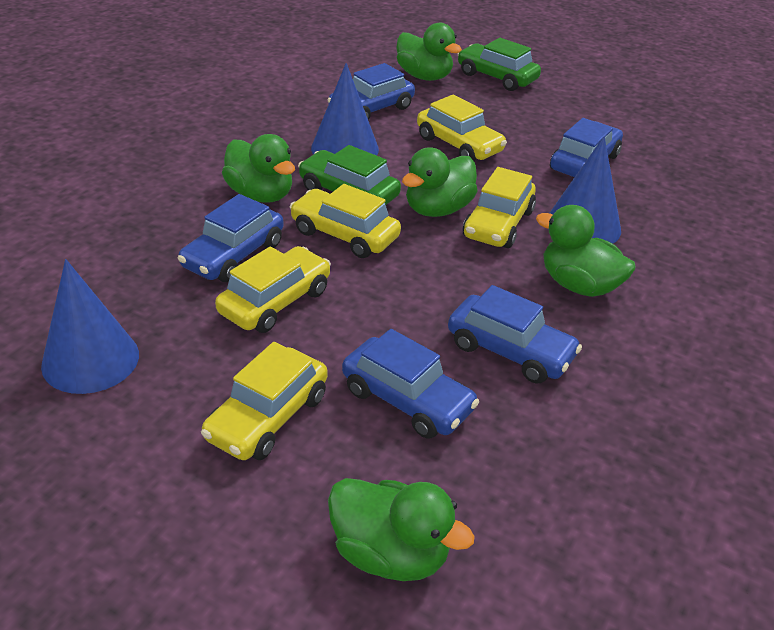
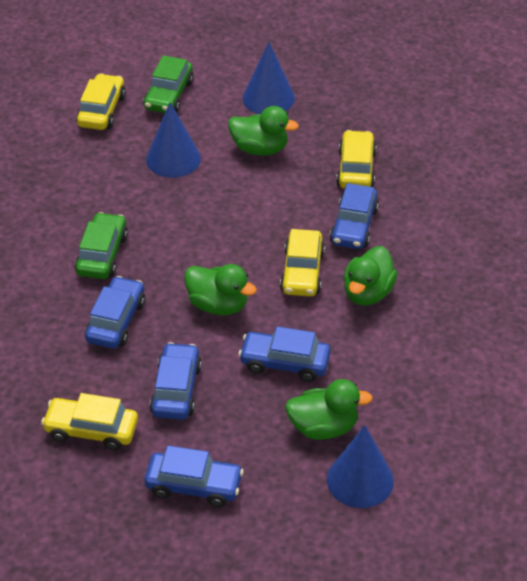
green duck: 5 -> 4
yellow car: 5 -> 4

